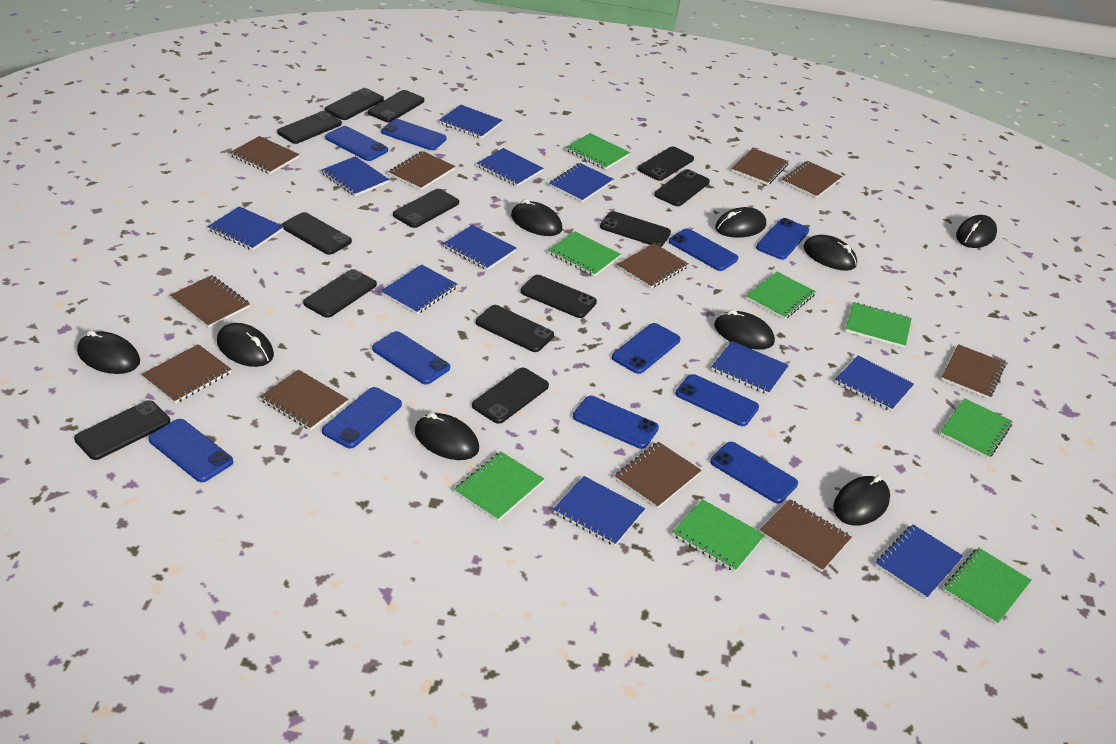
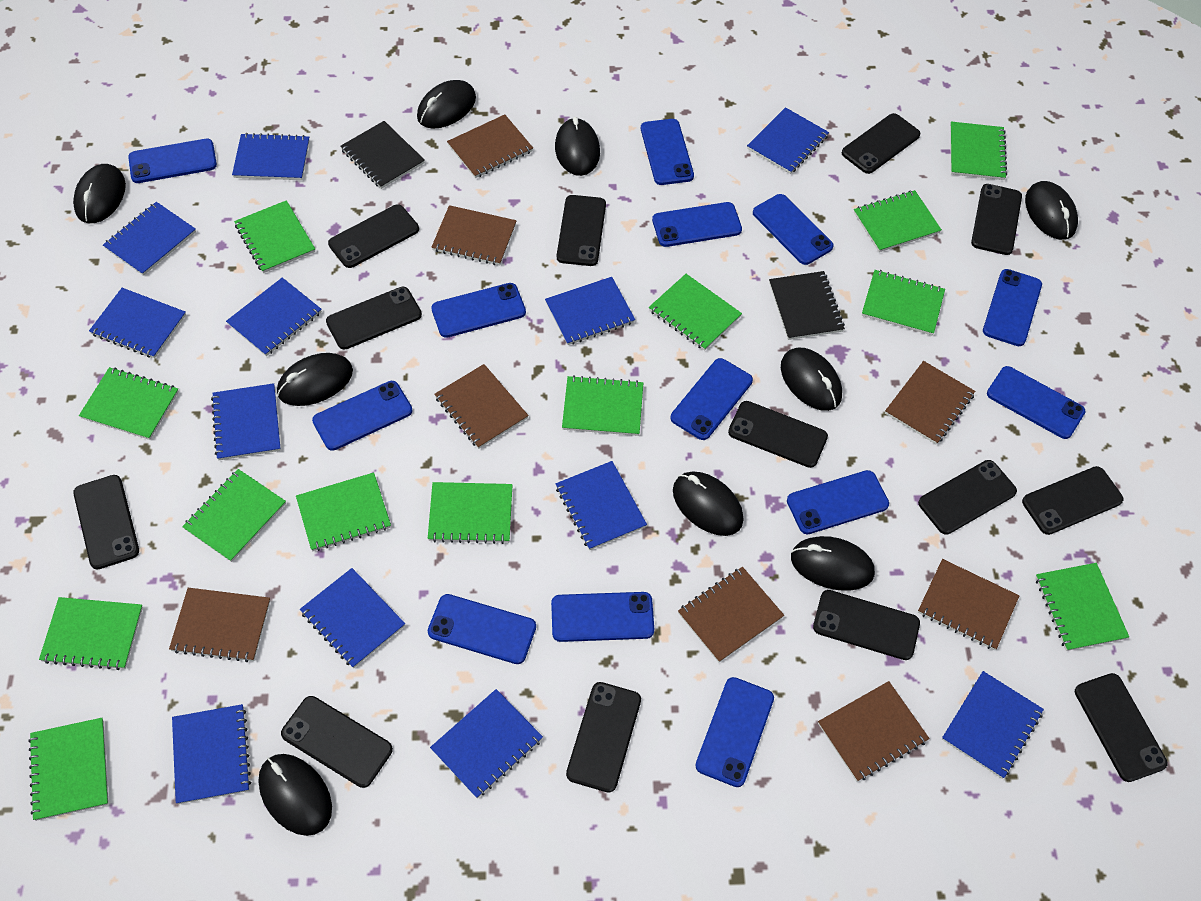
black notebook: 0 -> 2
blue notebook: 11 -> 12
blue phone: 11 -> 13
brown notebook: 11 -> 8
green notebook: 8 -> 13

